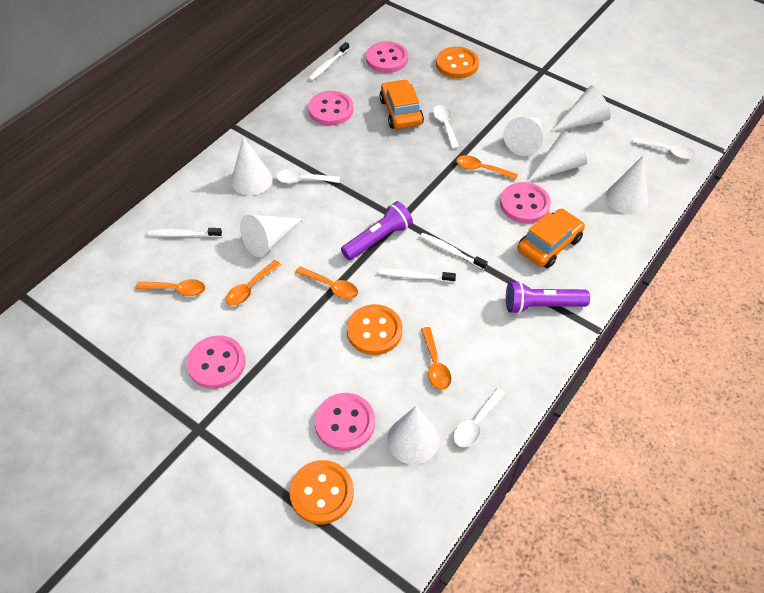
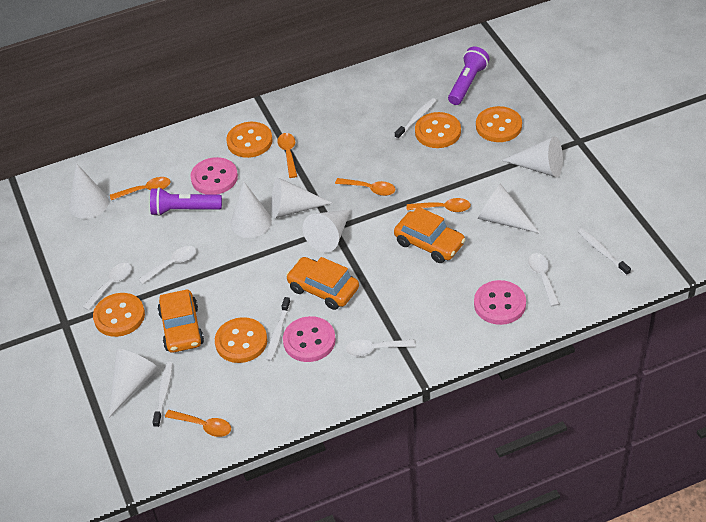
orange button: 3 -> 5
orange car: 2 -> 3
pink button: 5 -> 3

